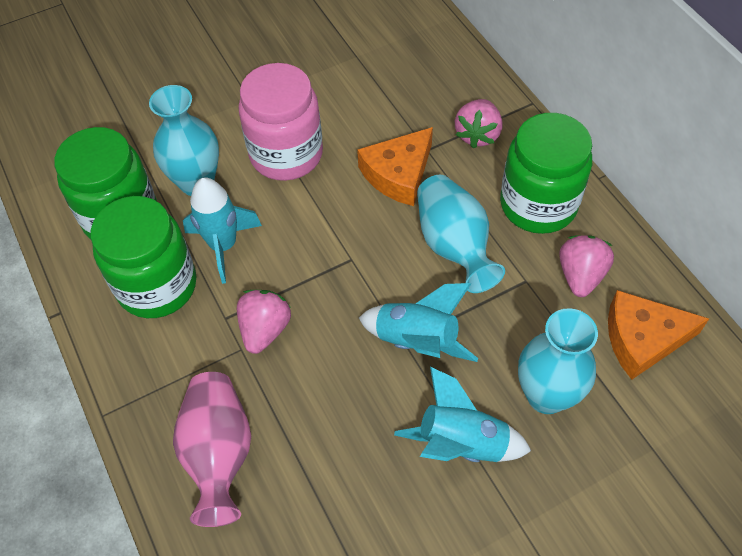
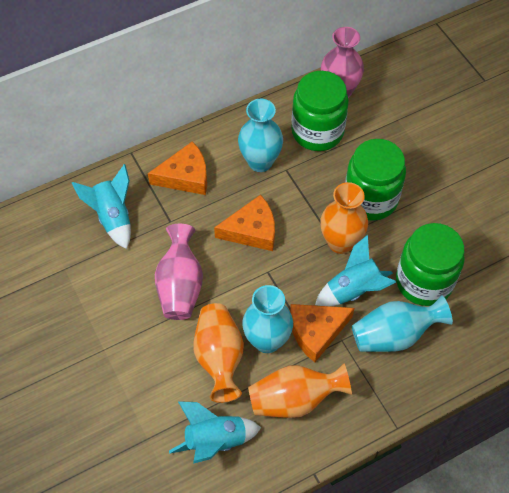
orange cheese: 2 -> 3
orange vase: 0 -> 3
pink jar: 1 -> 0
pink strawberry: 3 -> 0
pink vase: 1 -> 2

